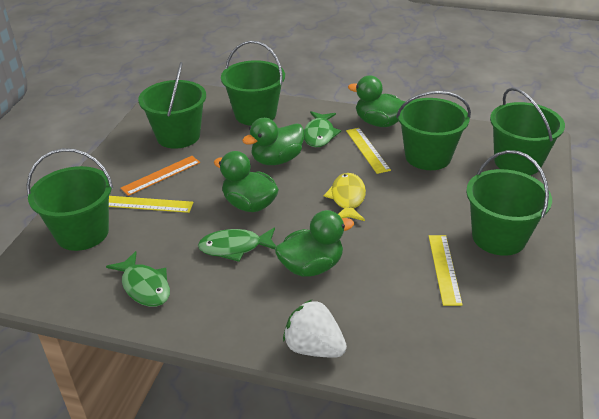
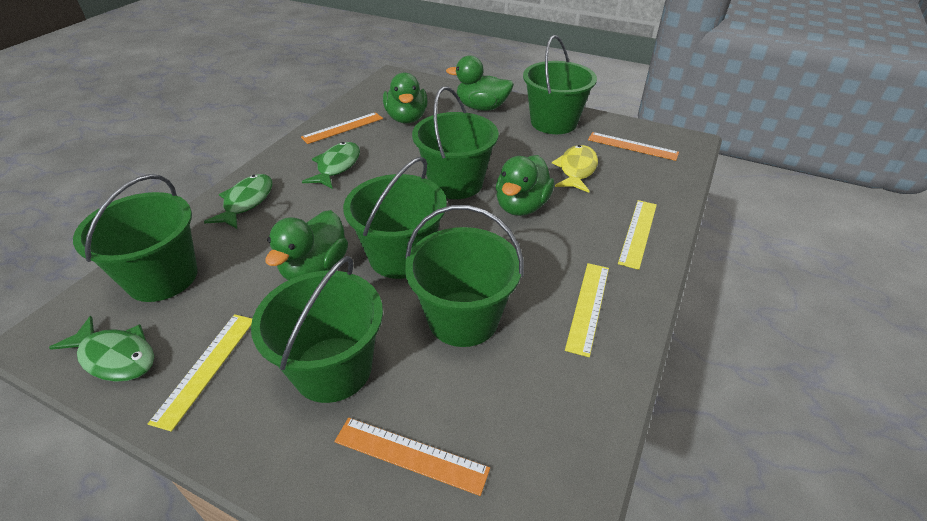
orange ruler: 1 -> 3
white strawberry: 1 -> 0

